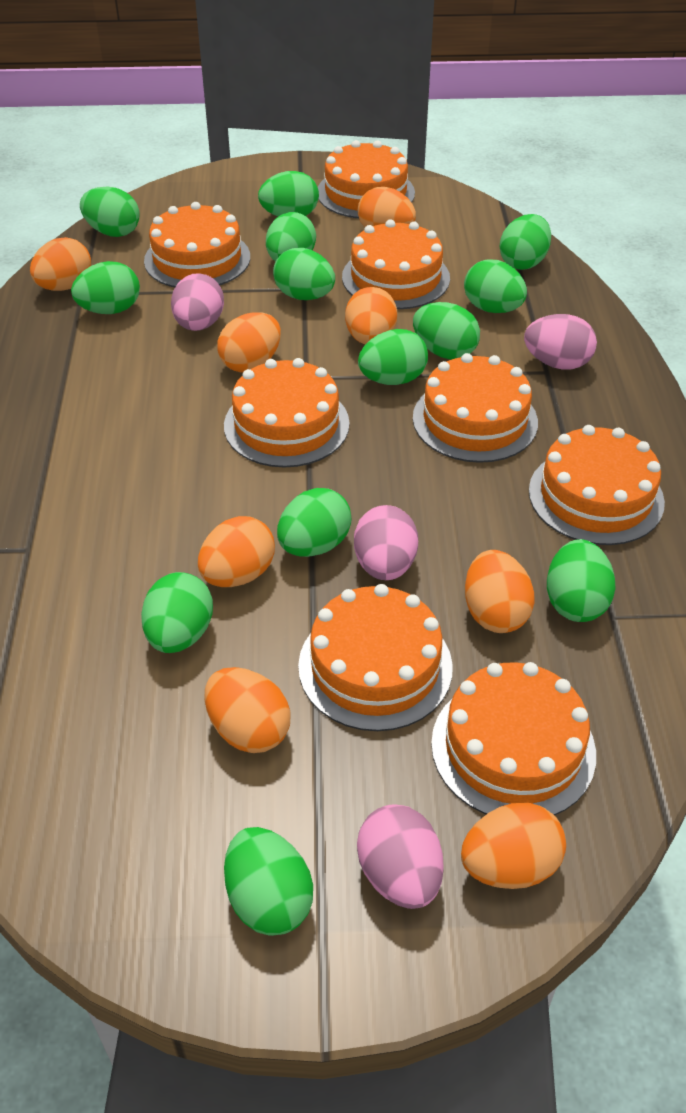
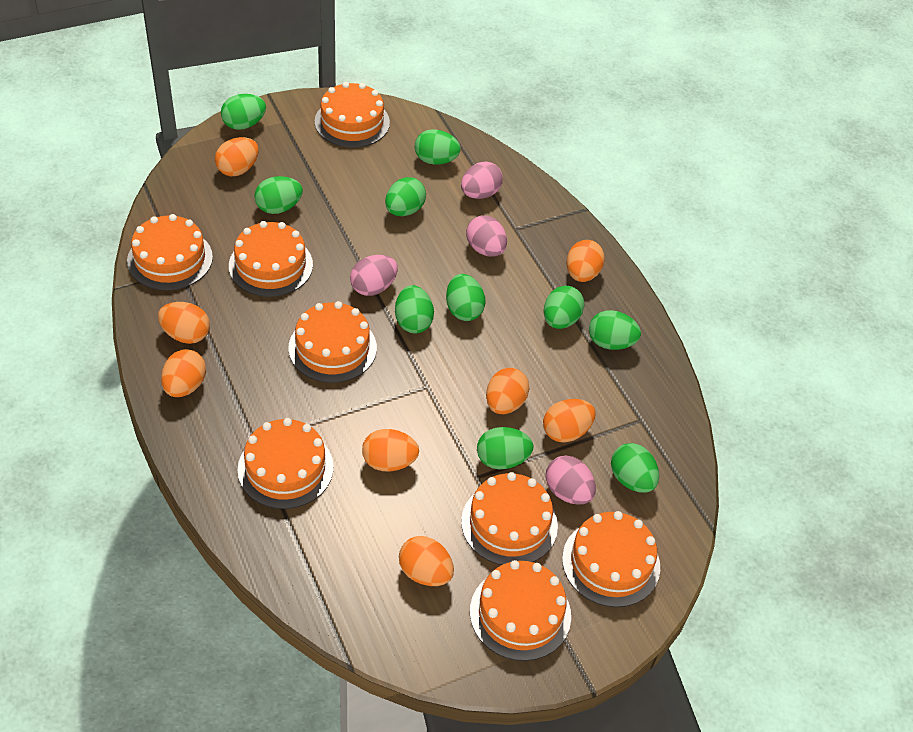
green egg: 13 -> 10

